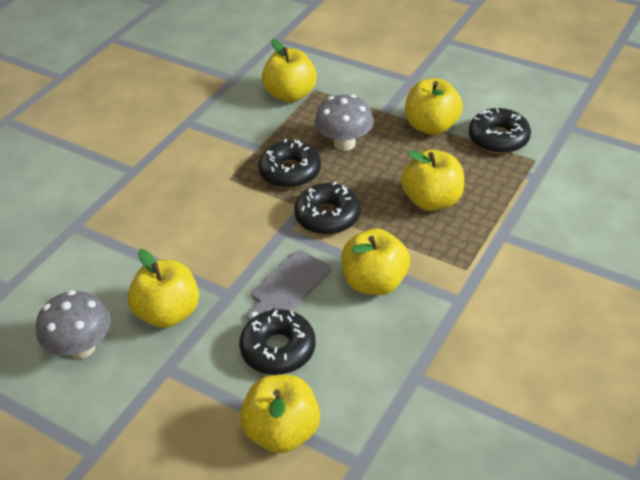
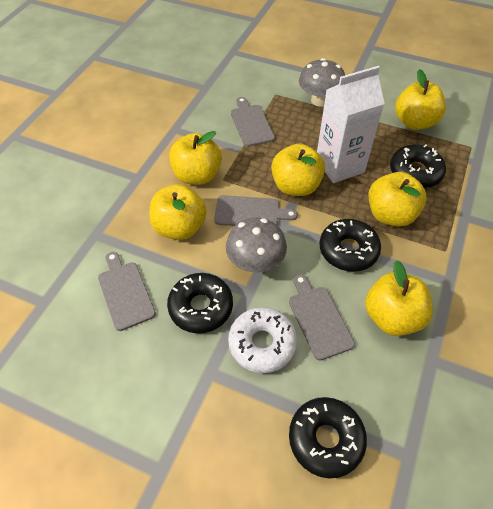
grey cutting board: 1 -> 4
white carton: 0 -> 1
white donut: 0 -> 1

